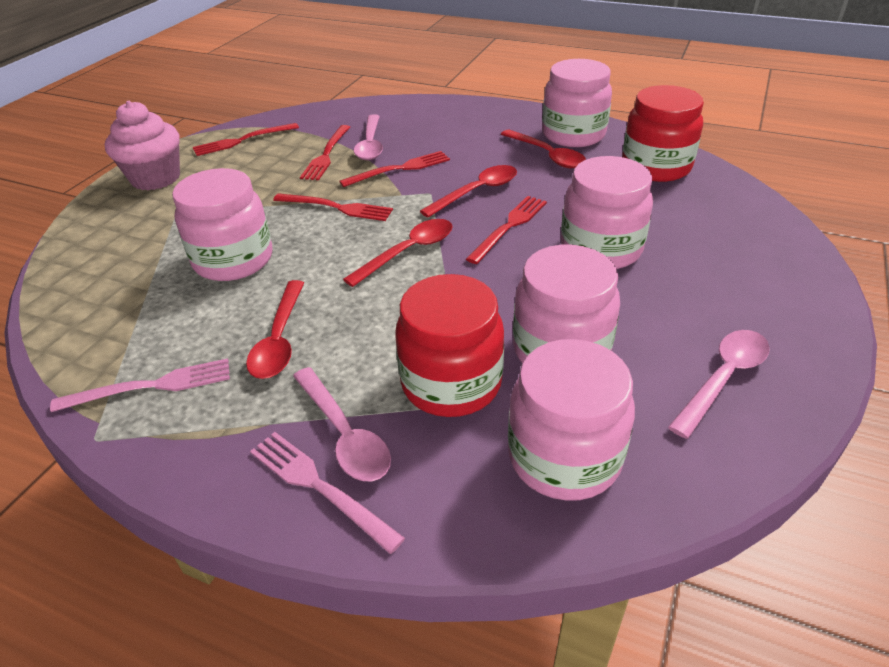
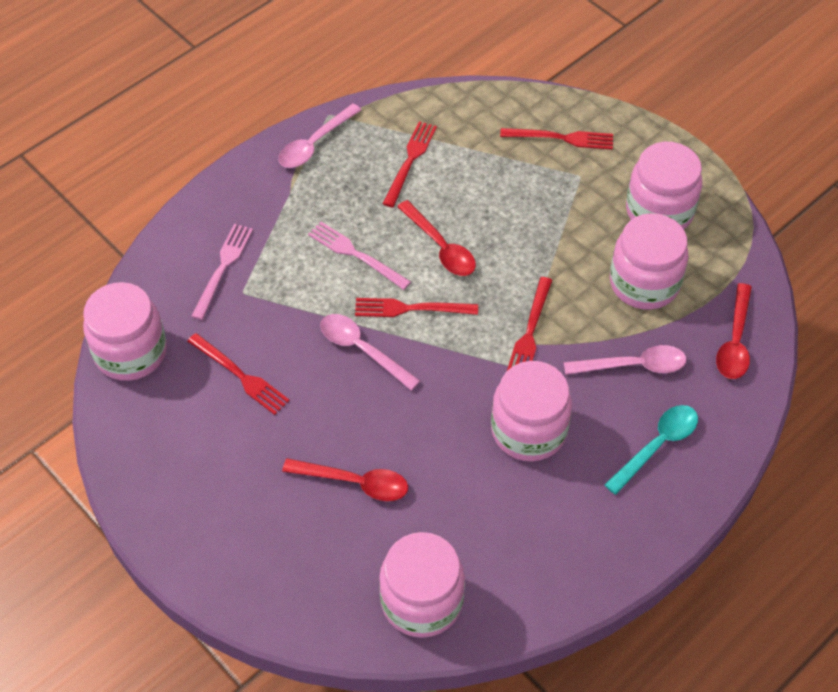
pink cupcake: 1 -> 0
red jar: 2 -> 0
red spoon: 4 -> 3
turquoise spoon: 0 -> 1

